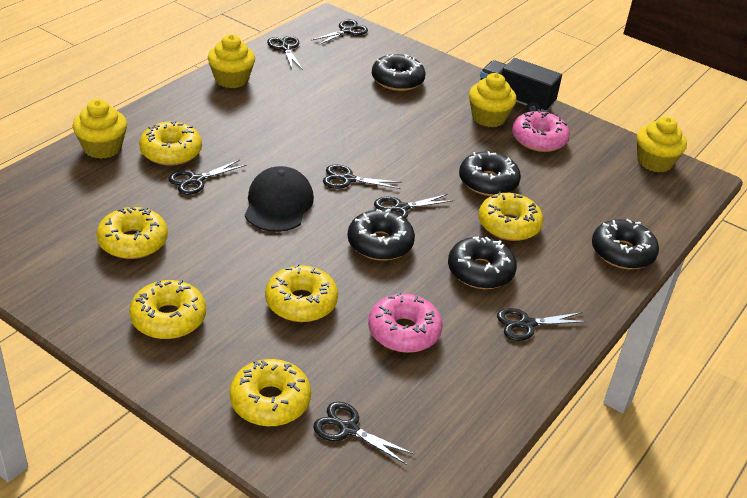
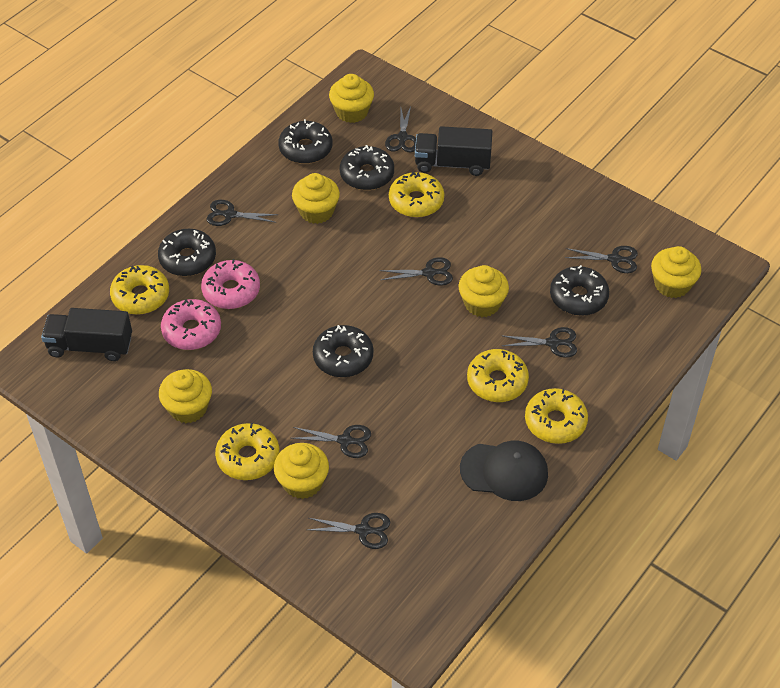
black truck: 1 -> 2
yellow cupcake: 4 -> 6
yellow donut: 6 -> 5

